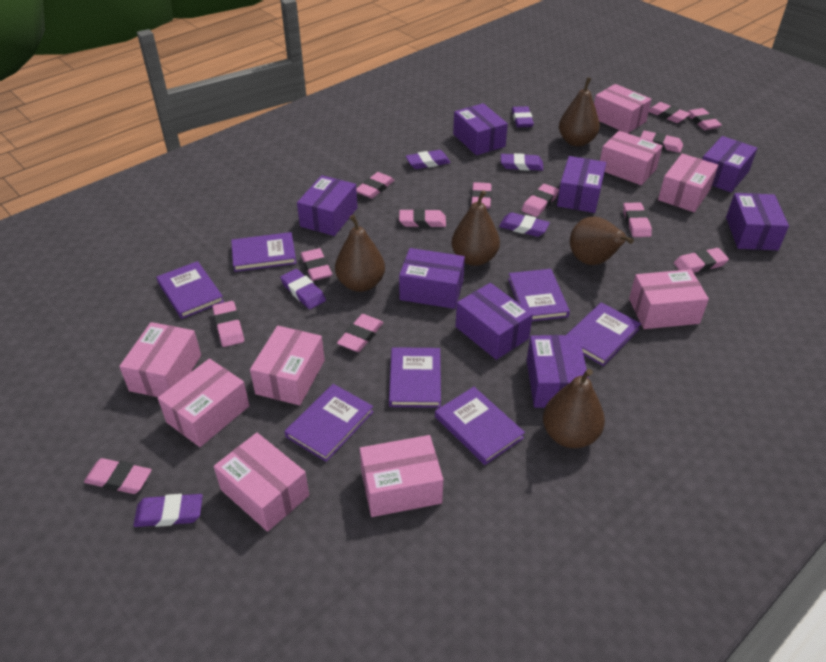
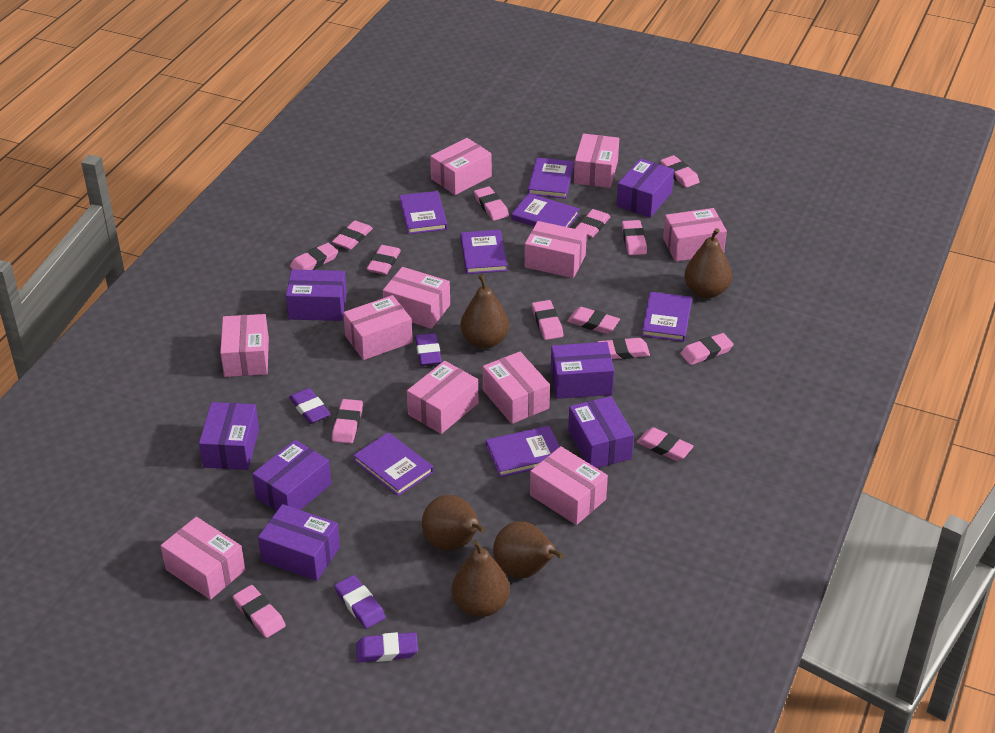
pink box: 9 -> 11
pink eraser: 13 -> 14
purple box: 8 -> 7
purple eraser: 6 -> 4

